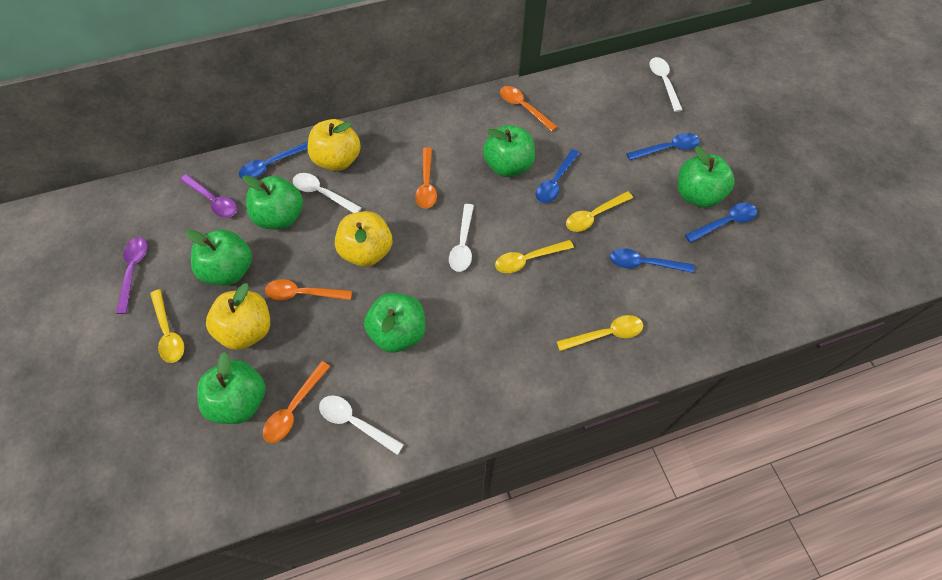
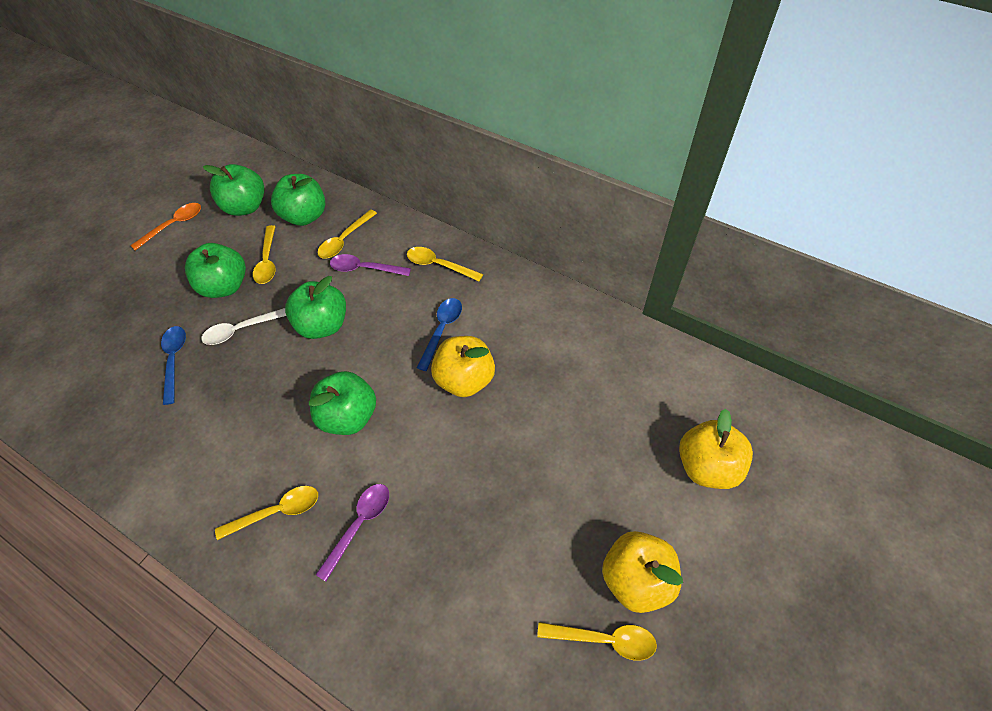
blue spoon: 5 -> 2
green apple: 6 -> 5
orange spoon: 4 -> 1
white spoon: 4 -> 1
yellow spoon: 4 -> 5

